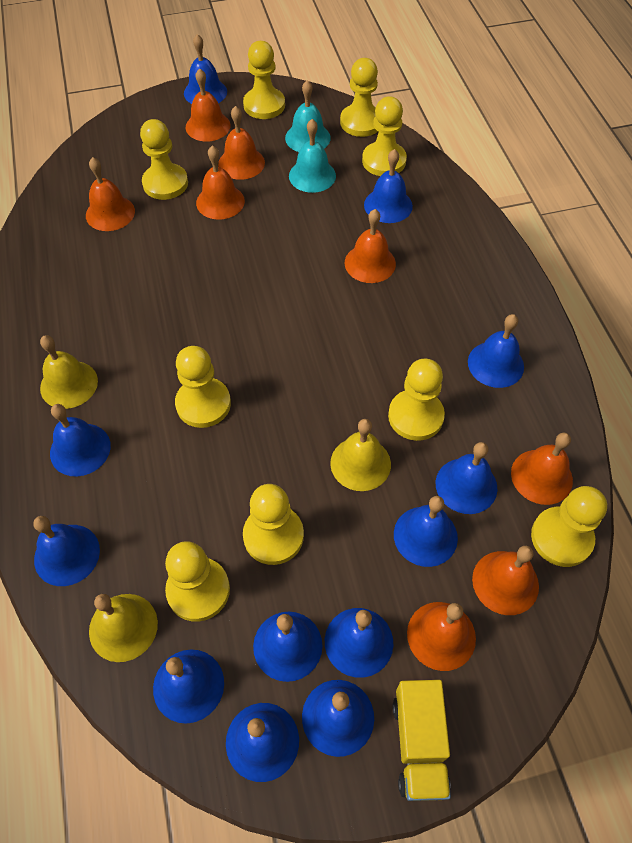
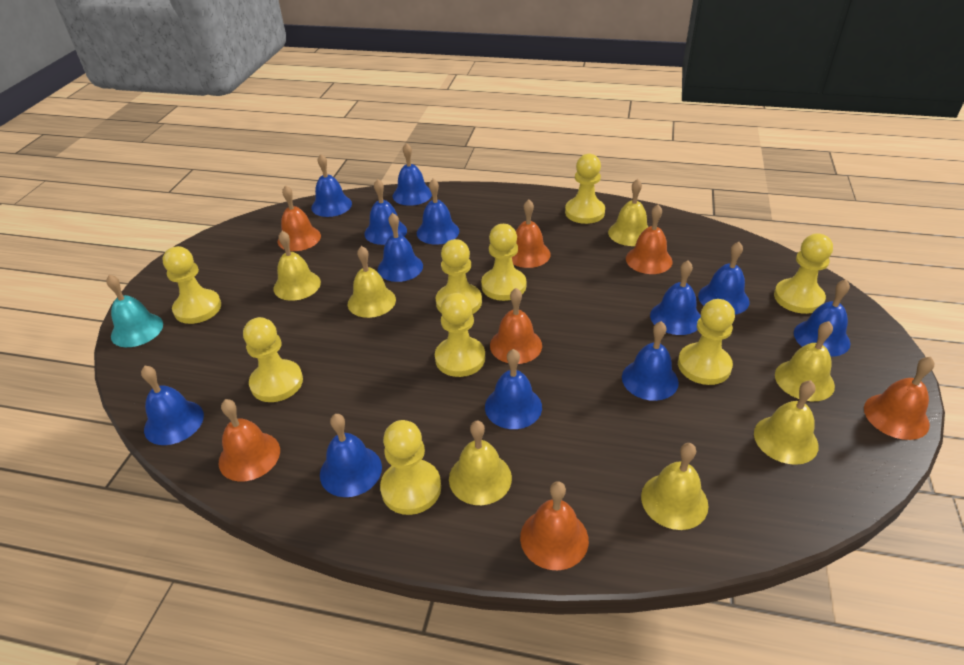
orange bell: 8 -> 7
turquoise bell: 2 -> 1
yellow bell: 3 -> 7
yellow truck: 1 -> 0

